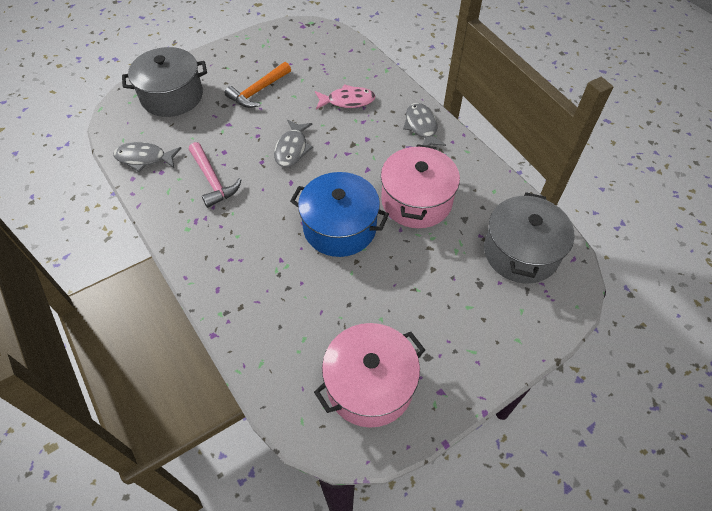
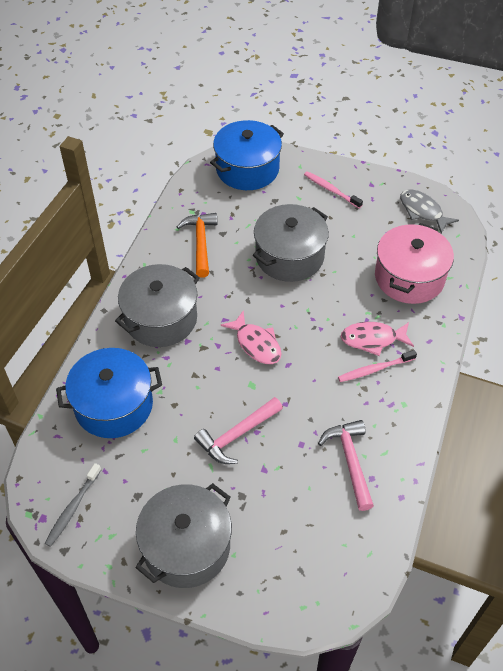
blue pot: 1 -> 2
grey fish: 3 -> 1
grey pot: 2 -> 3
grey toothbrush: 0 -> 1
pink fish: 1 -> 2
pink hammer: 1 -> 2
pink pot: 2 -> 1
pink toothbrush: 0 -> 2

